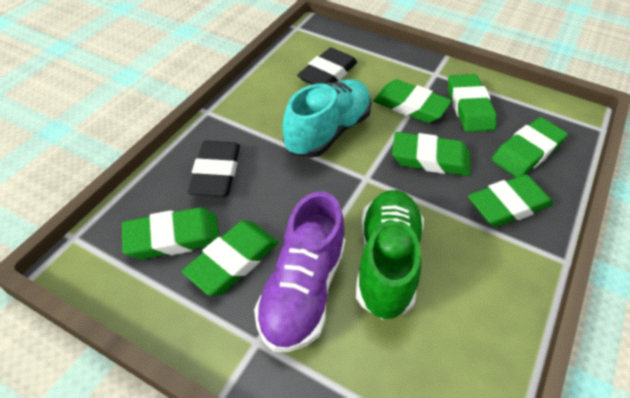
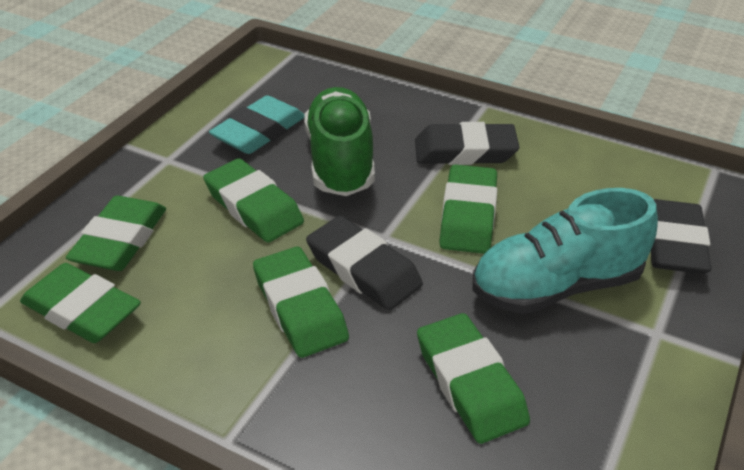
black eraser: 2 -> 3
green eraser: 7 -> 6
purple shoe: 1 -> 0
turquoise eraser: 0 -> 1

